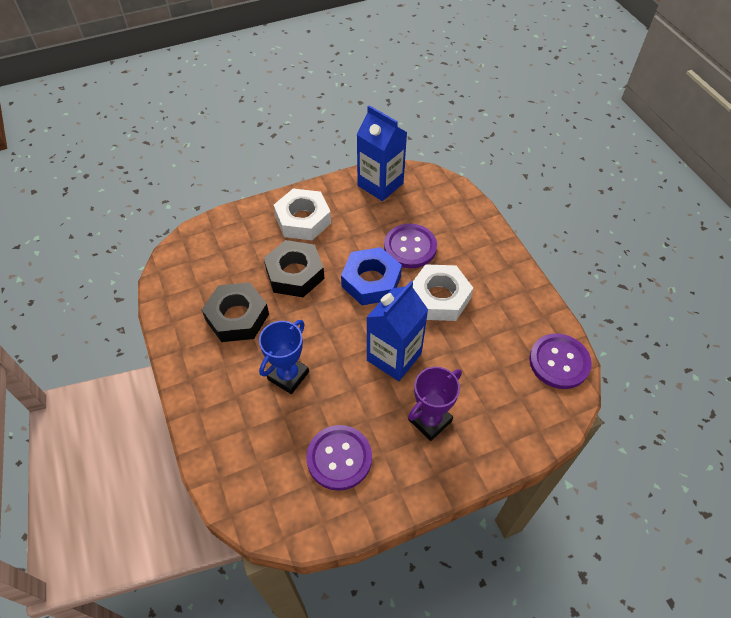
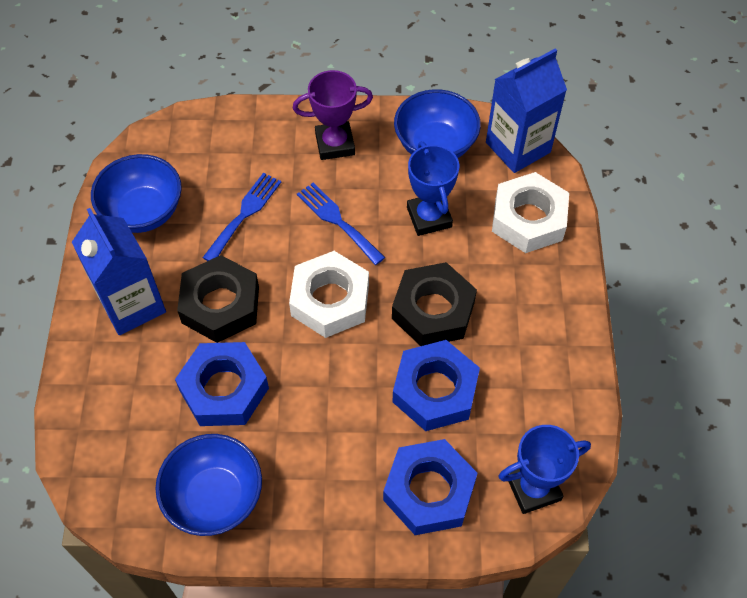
blue bowl: 0 -> 3
blue fork: 0 -> 2
blue nut: 1 -> 3
blue trophy: 1 -> 2
purple button: 3 -> 0

